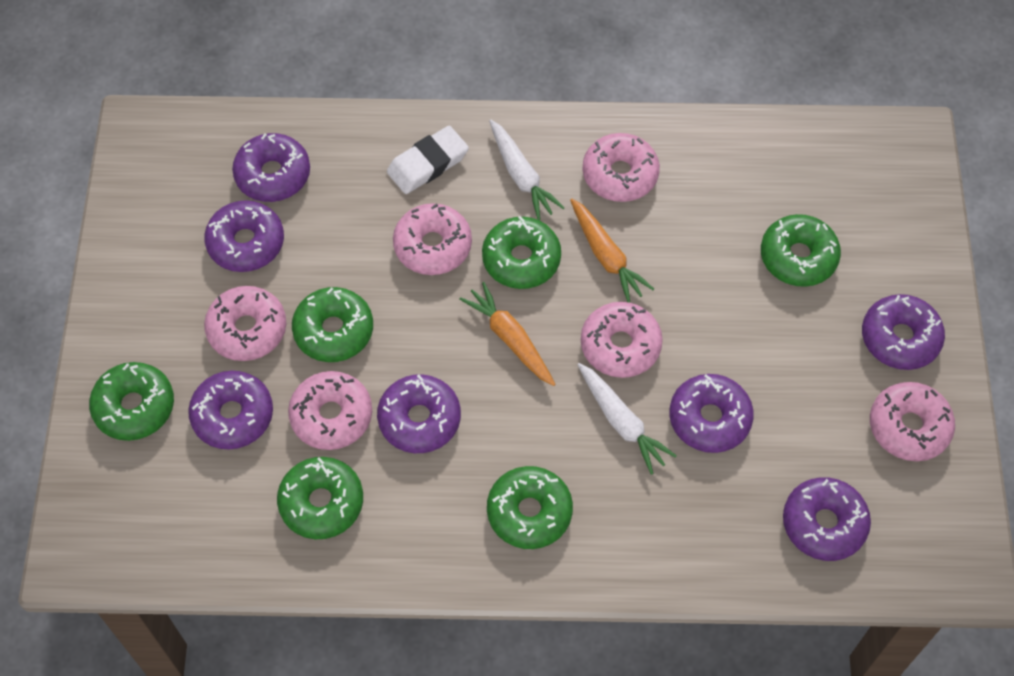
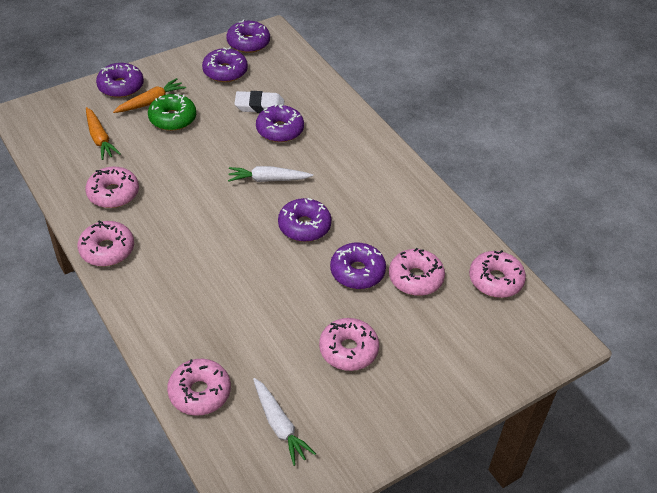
green donut: 6 -> 1
purple donut: 7 -> 6

